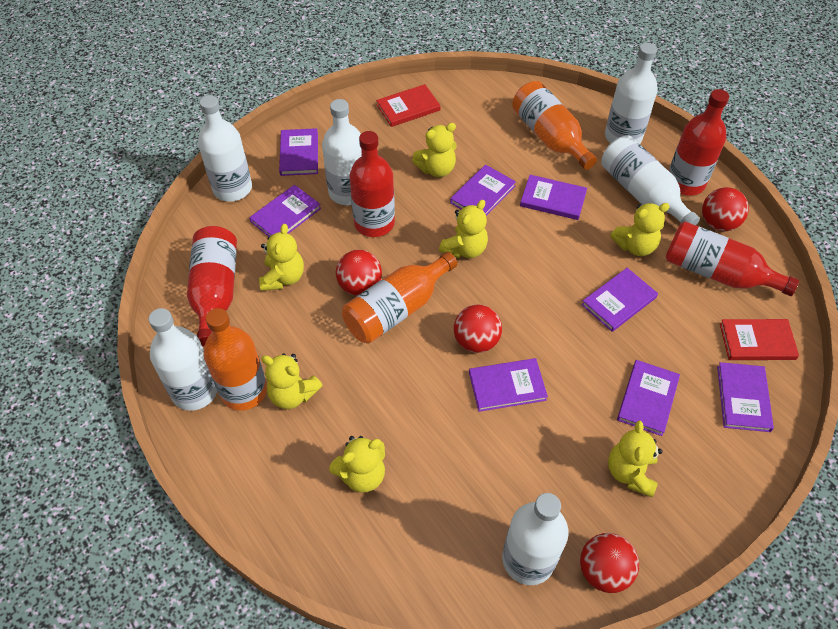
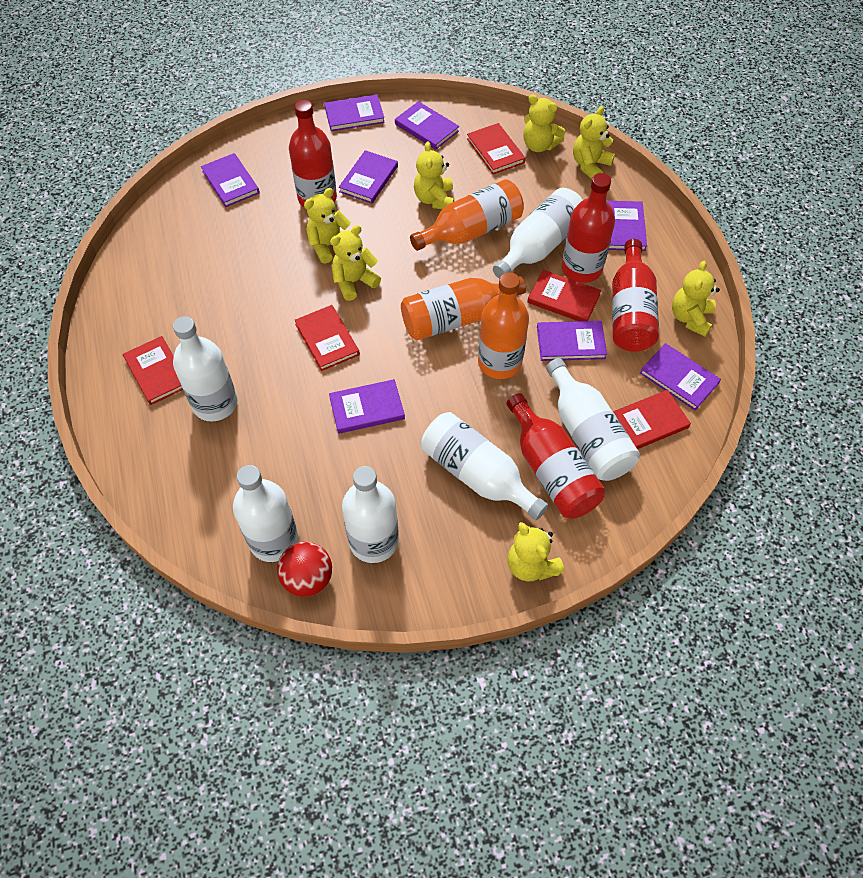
red ball: 4 -> 1
red book: 2 -> 5

